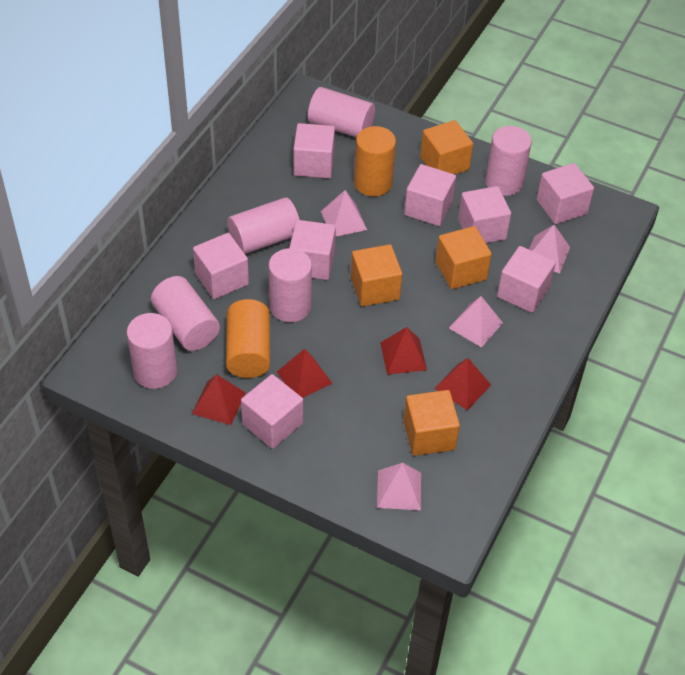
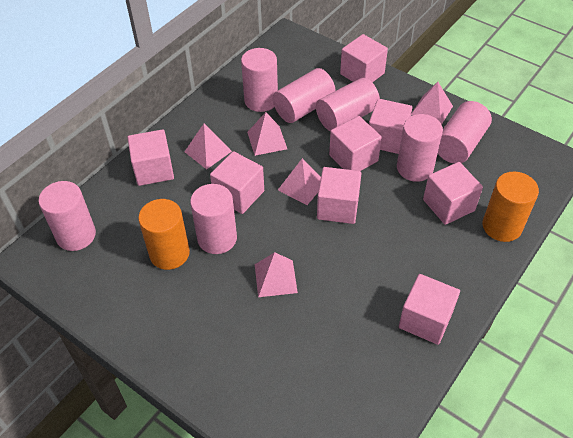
orange cube: 4 -> 0
pink cylinder: 6 -> 7
pink pyramid: 4 -> 5
red pyramid: 4 -> 0

